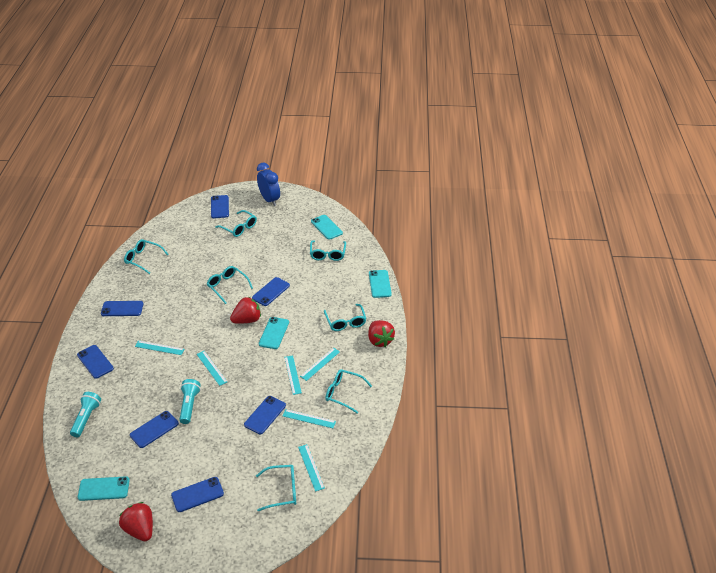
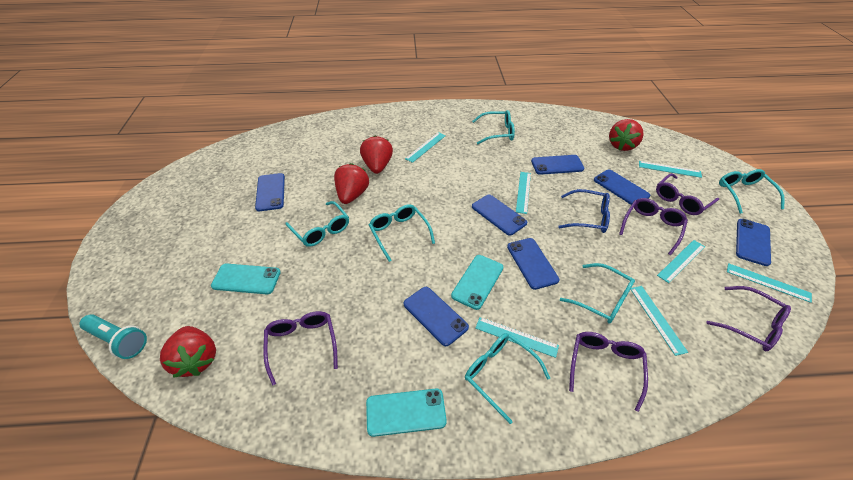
blue clock: 1 -> 0
blue glasses: 0 -> 1
purple glasses: 0 -> 5
red strawberry: 3 -> 4
turquoise flashlight: 2 -> 1
turquoise glasses: 7 -> 6
turquoise phone: 4 -> 3
turquoise ruler: 6 -> 7

